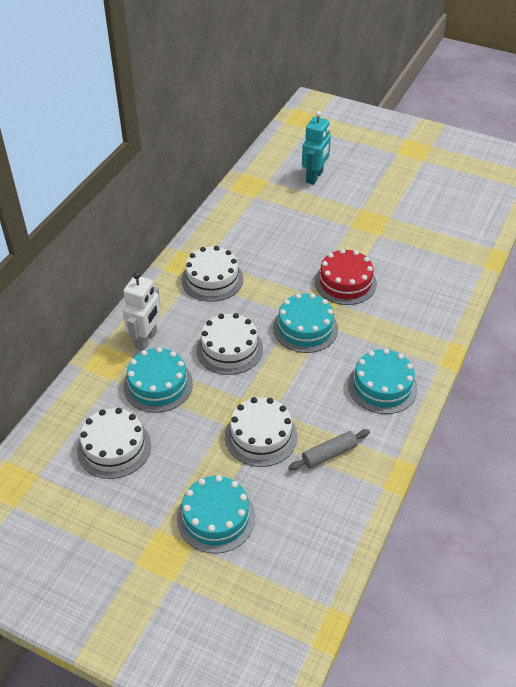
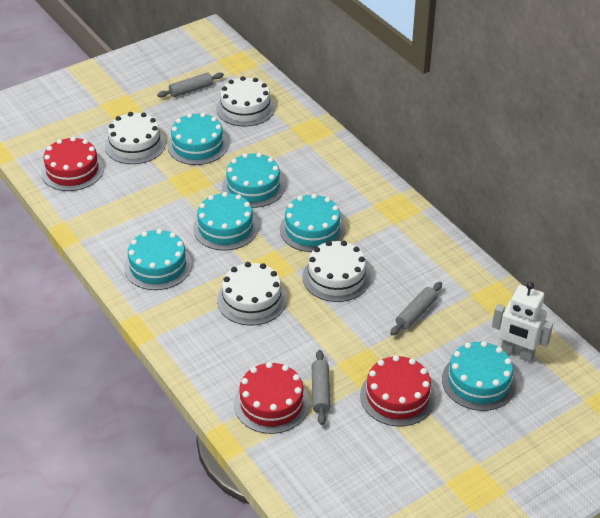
grey rolling pin: 1 -> 3
red cake: 1 -> 3
turquoise cake: 4 -> 6
turquoise robot: 1 -> 0

